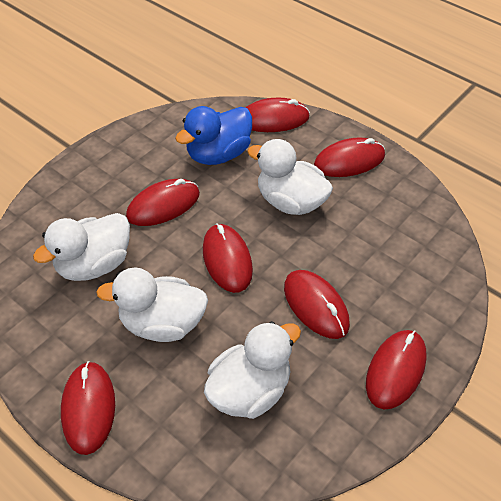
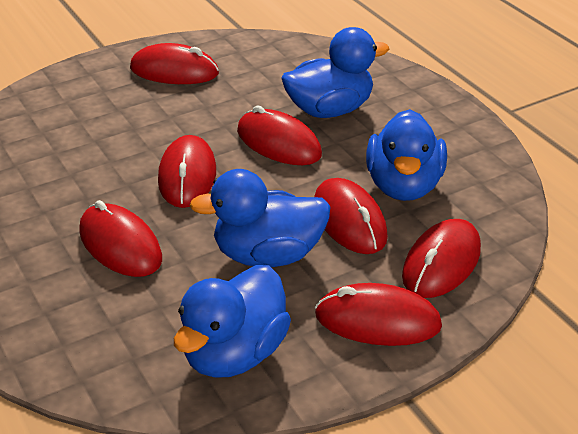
blue duck: 1 -> 4
white duck: 4 -> 0

